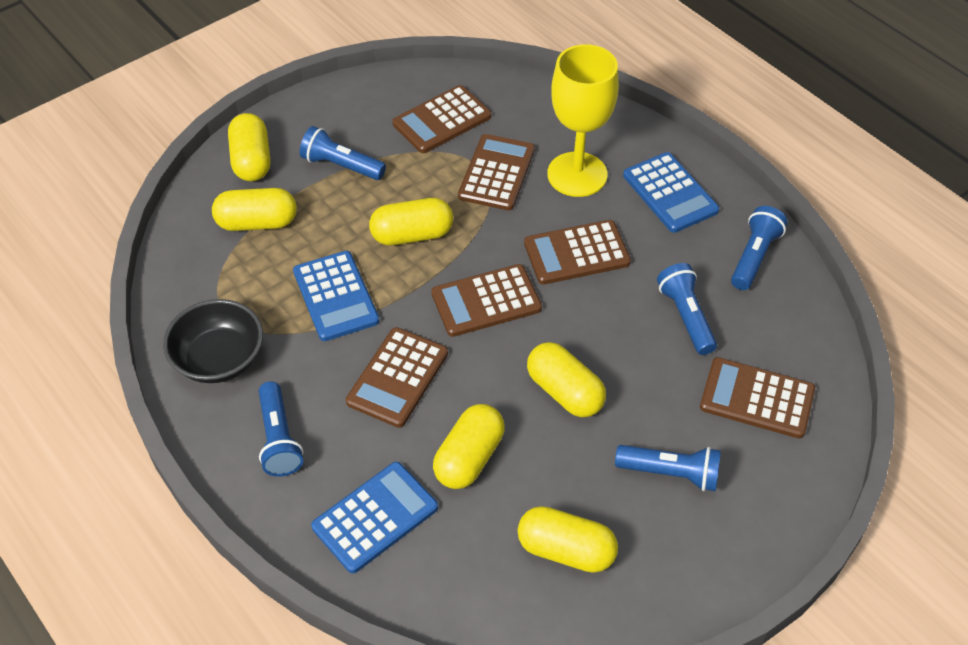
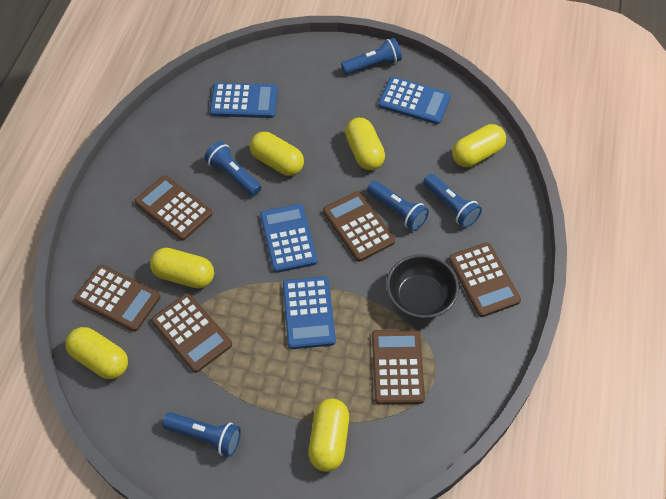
blue calculator: 3 -> 4
yellow goblet: 1 -> 0

